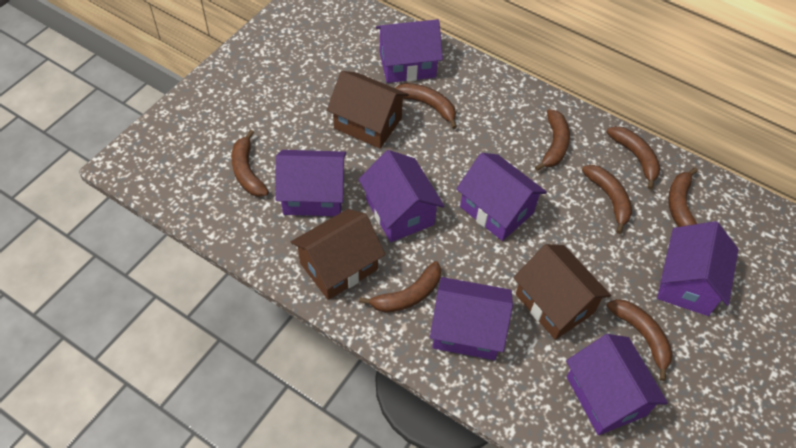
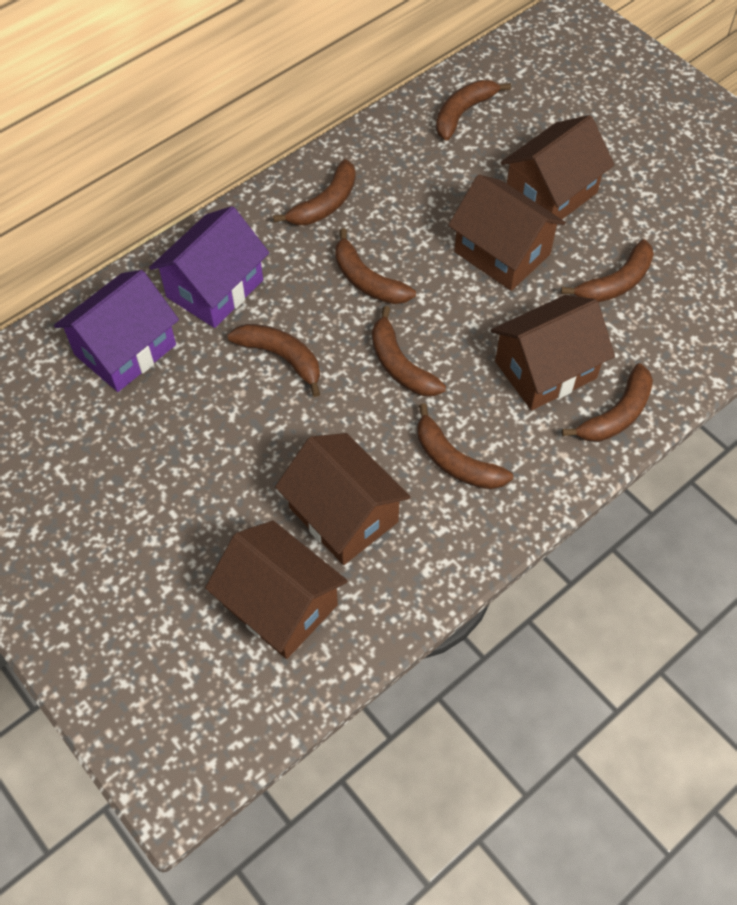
brown house: 3 -> 5
purple house: 7 -> 2

